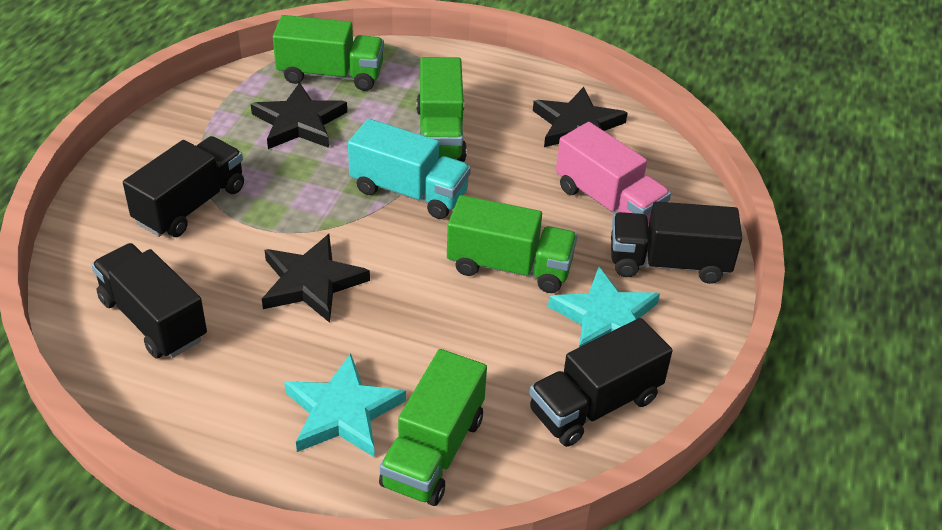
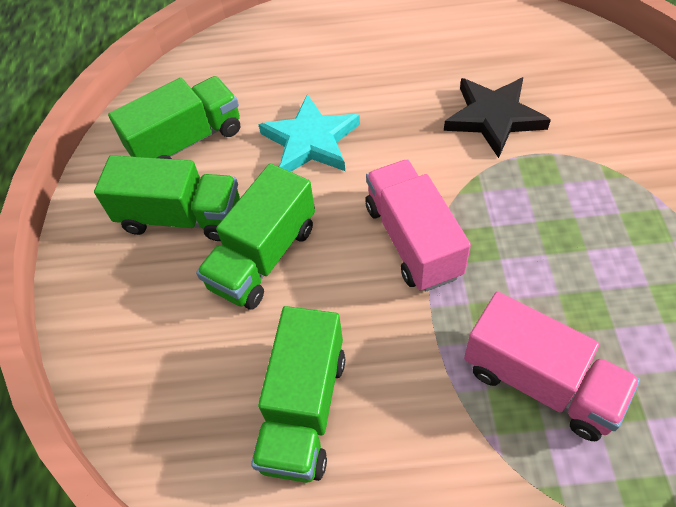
black star: 3 -> 1
black truck: 4 -> 0
pink truck: 1 -> 2
turquoise star: 2 -> 1
turquoise truck: 1 -> 0

